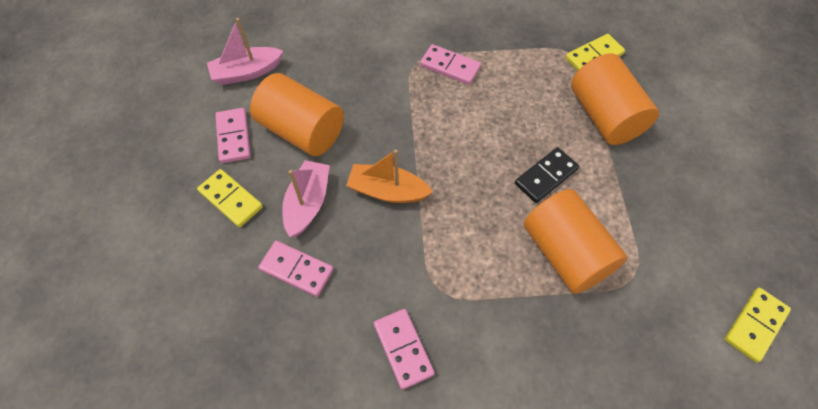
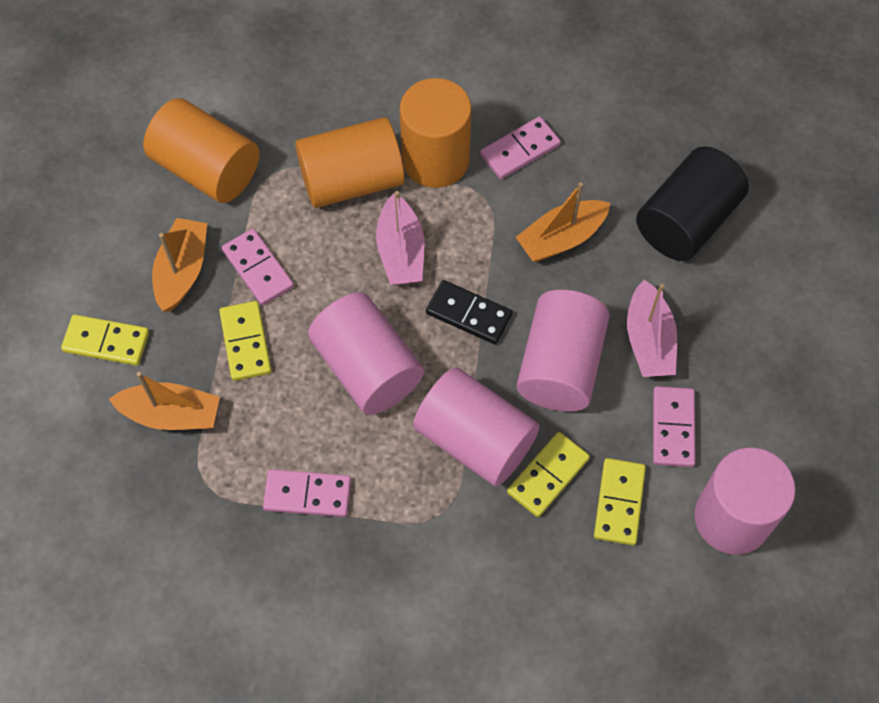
black cylinder: 0 -> 1
orange boat: 1 -> 3
pink cylinder: 0 -> 4
yellow domino: 3 -> 4

